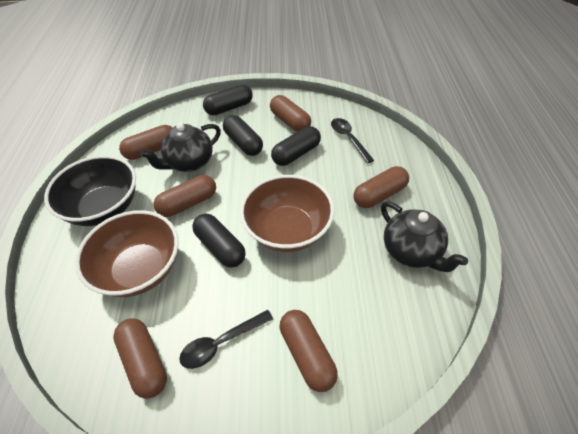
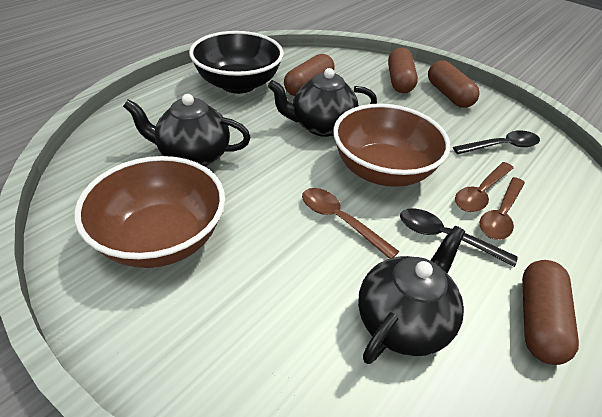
black capsule: 4 -> 0
black teapot: 2 -> 3
brown capsule: 6 -> 4
brown spoon: 0 -> 3

